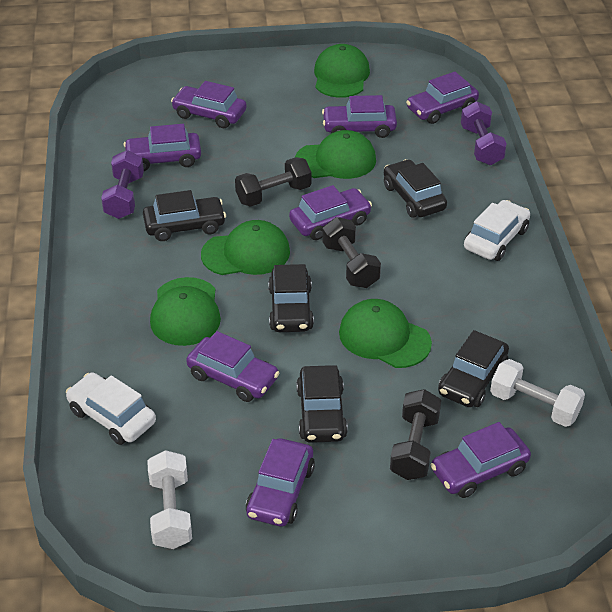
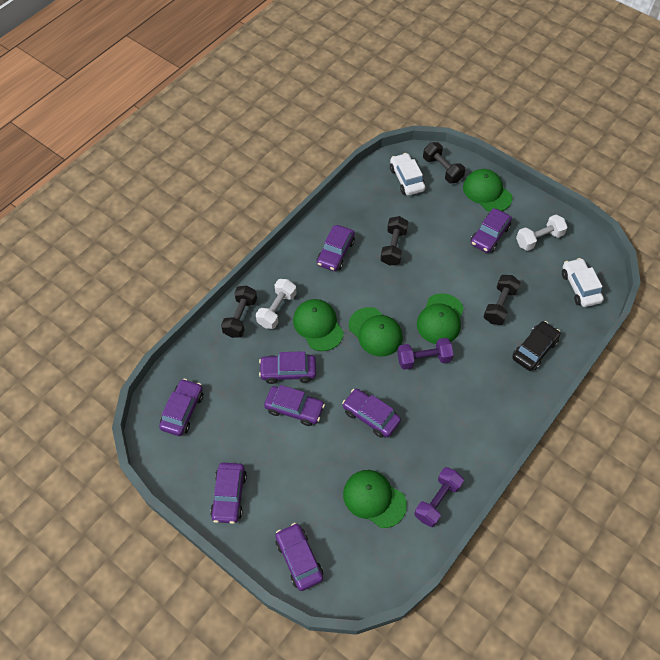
black car: 5 -> 1
black dumbbell: 3 -> 4

